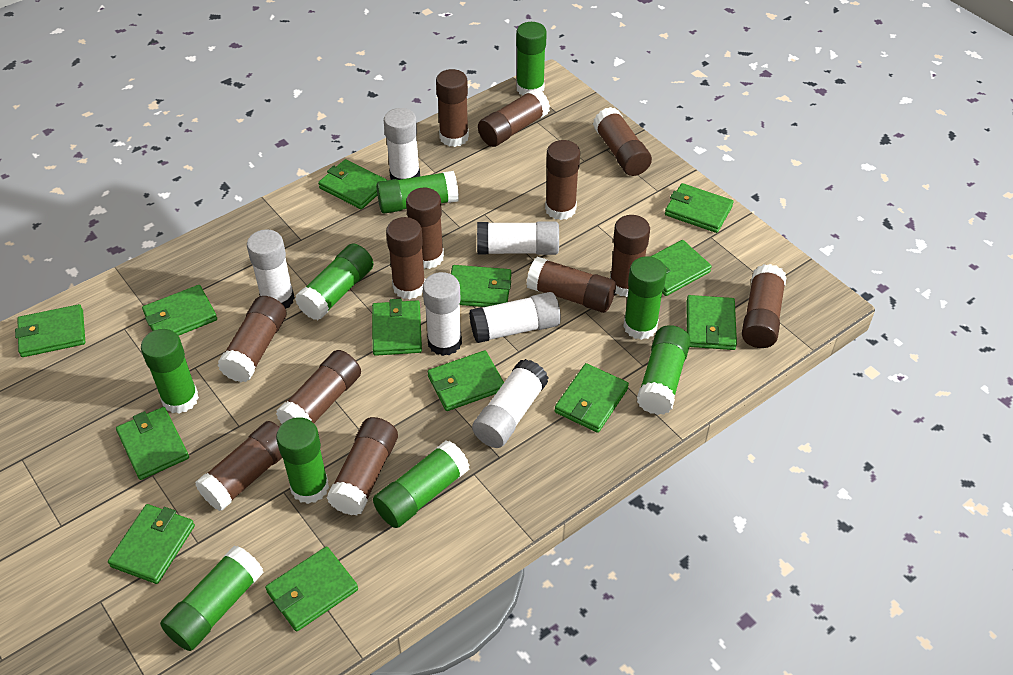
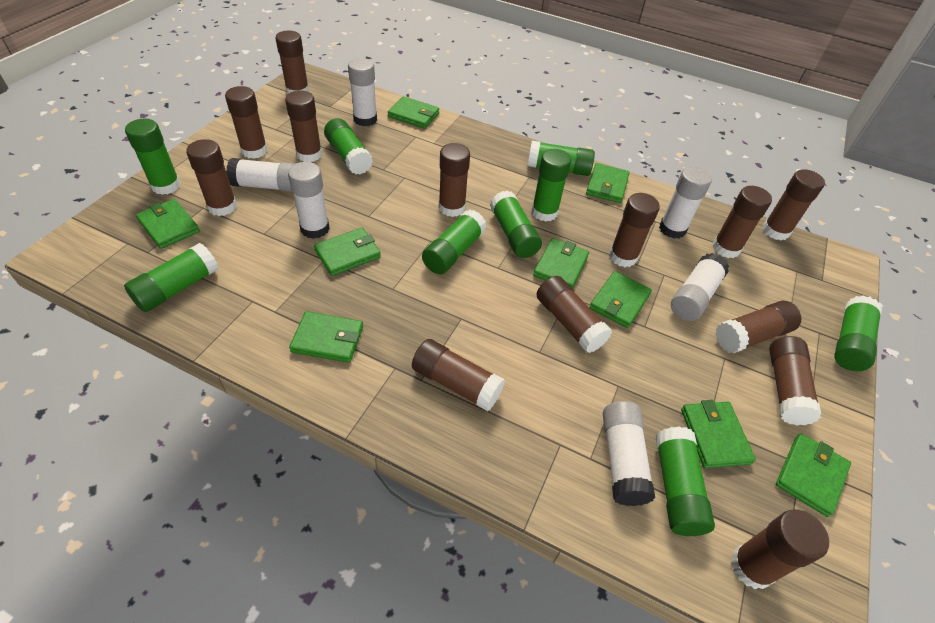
green wallet: 13 -> 9

